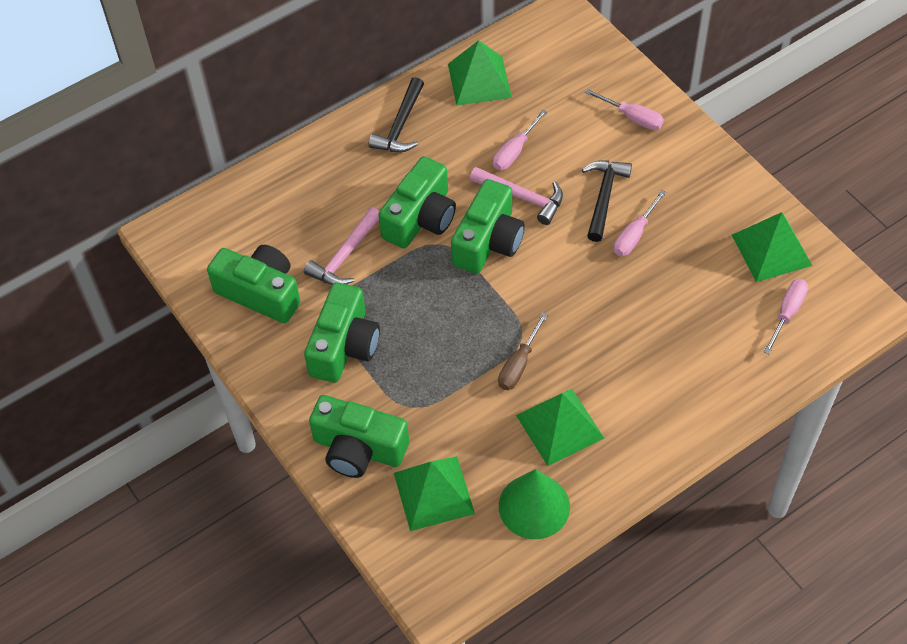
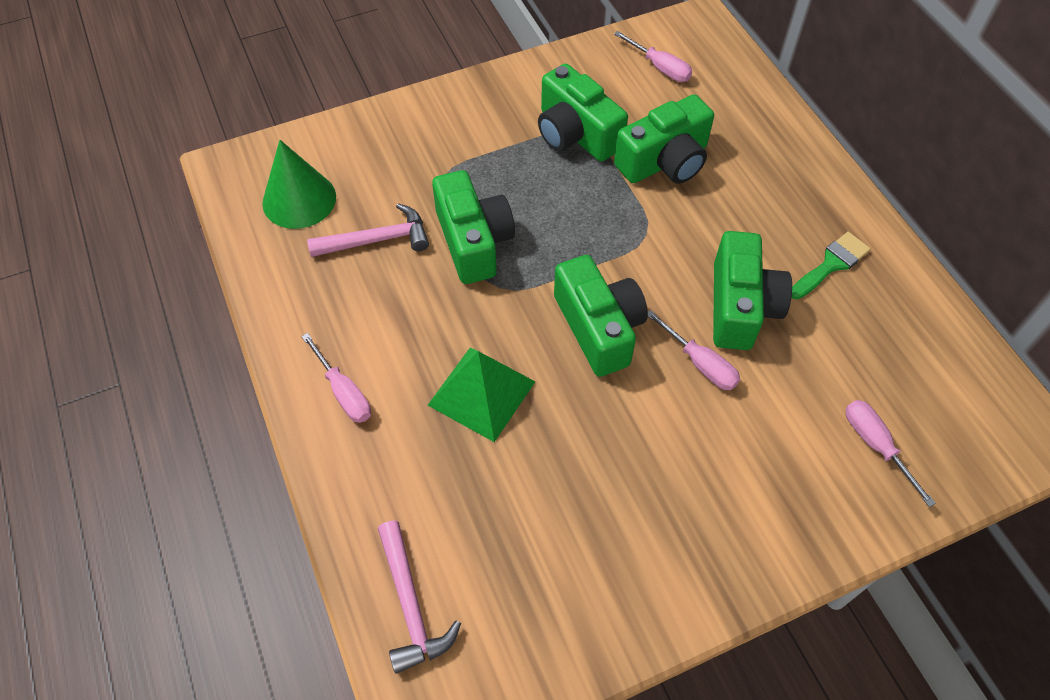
black hammer: 2 -> 0
brown screwdriver: 1 -> 0
green brush: 0 -> 1
green pyramid: 4 -> 1

